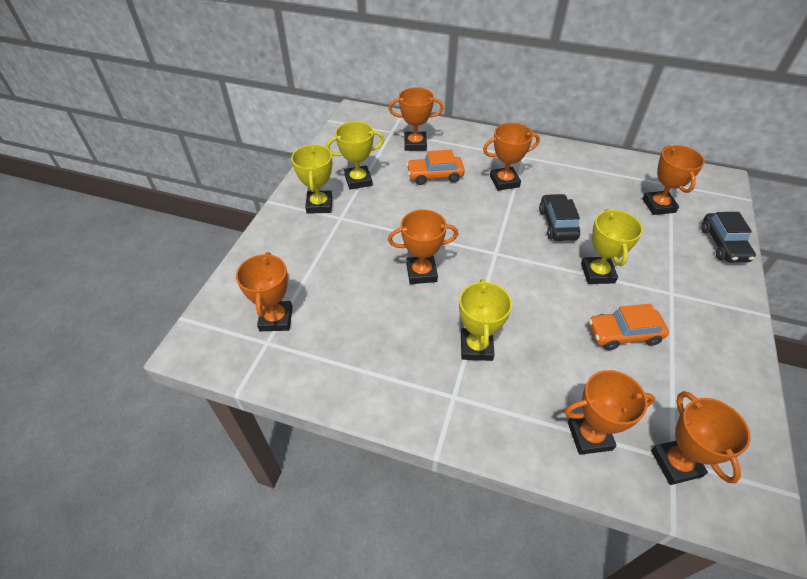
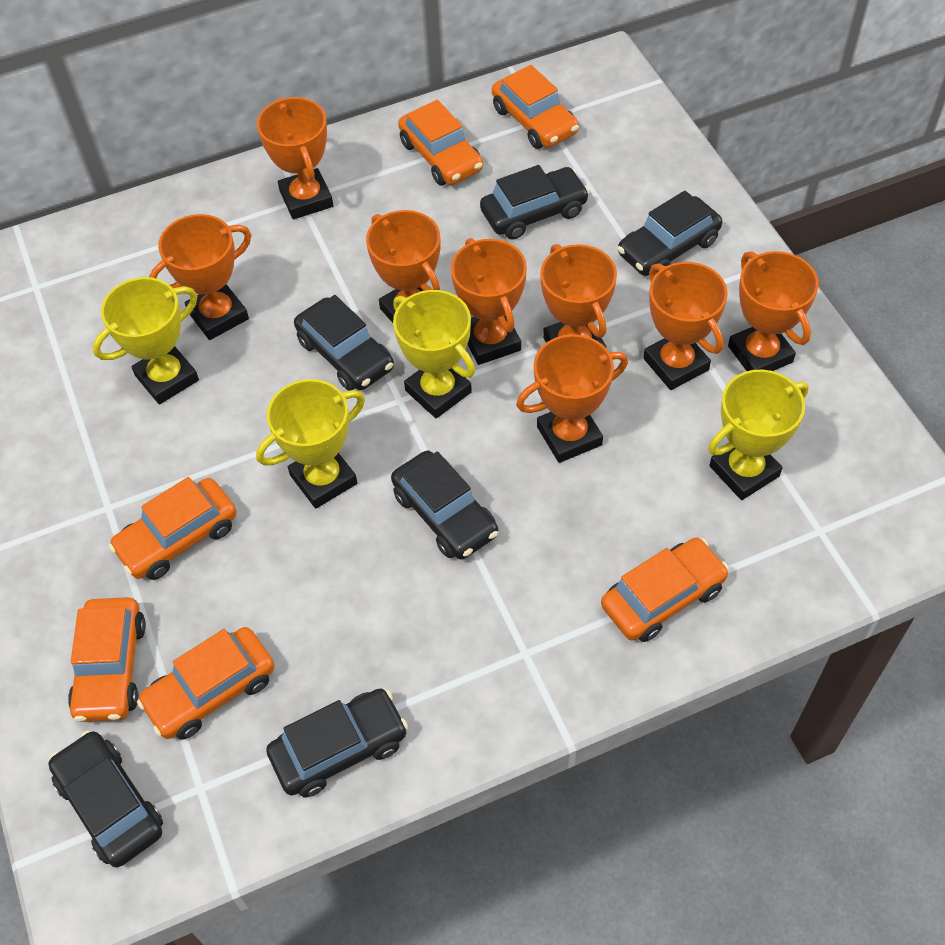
black car: 2 -> 6
orange car: 2 -> 6
orange trophy: 7 -> 8

